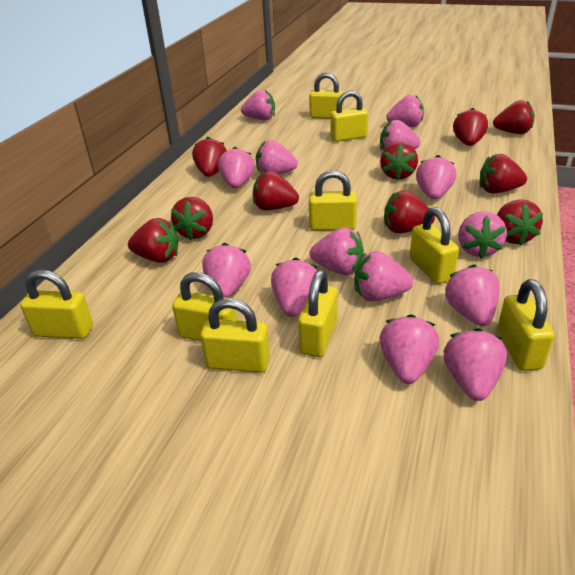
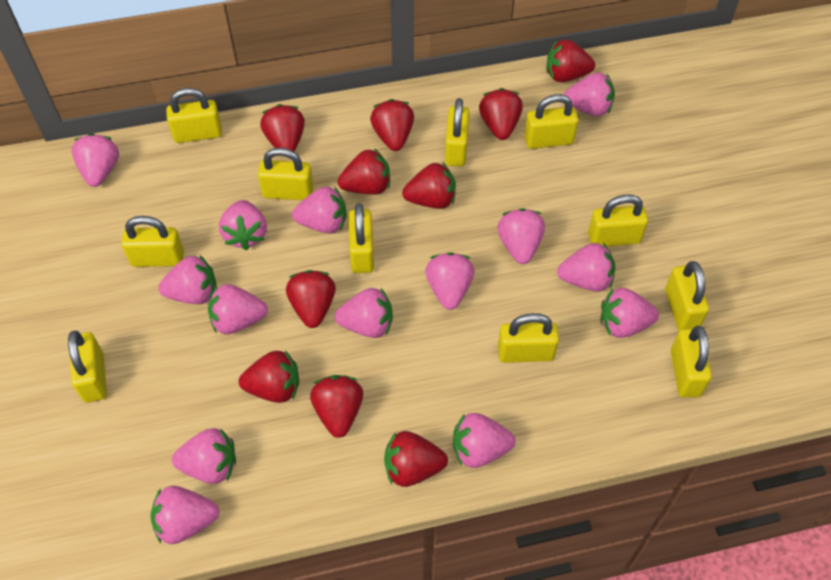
yellow padlock: 9 -> 11

